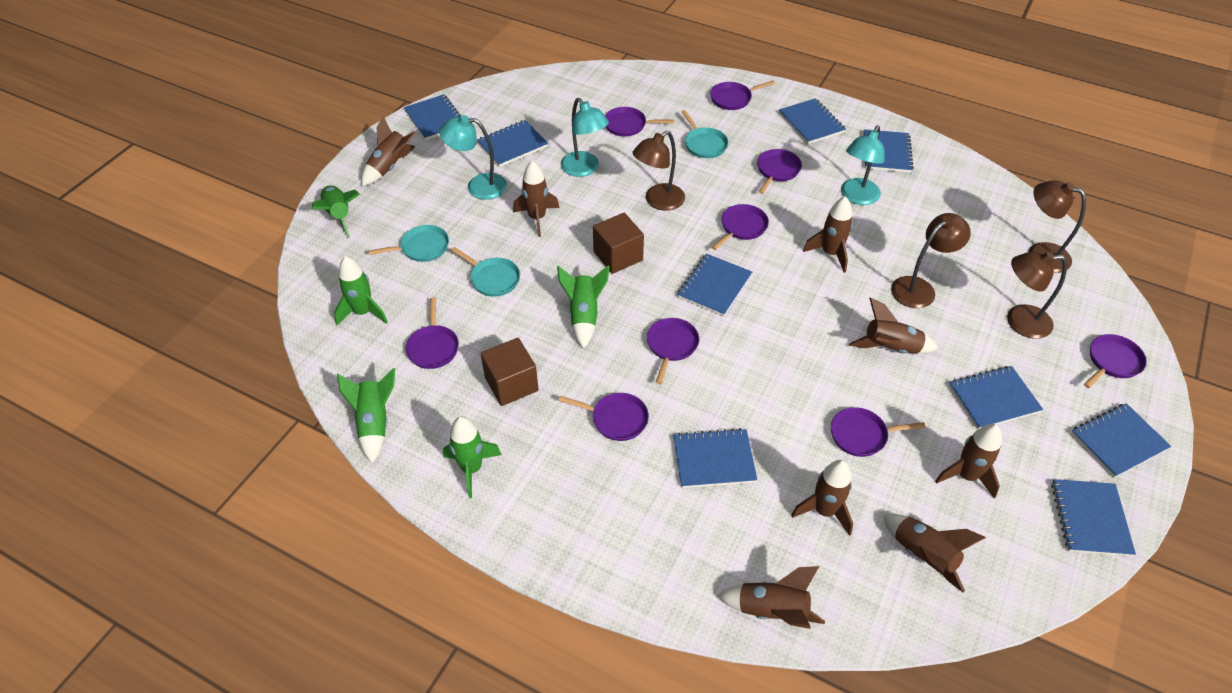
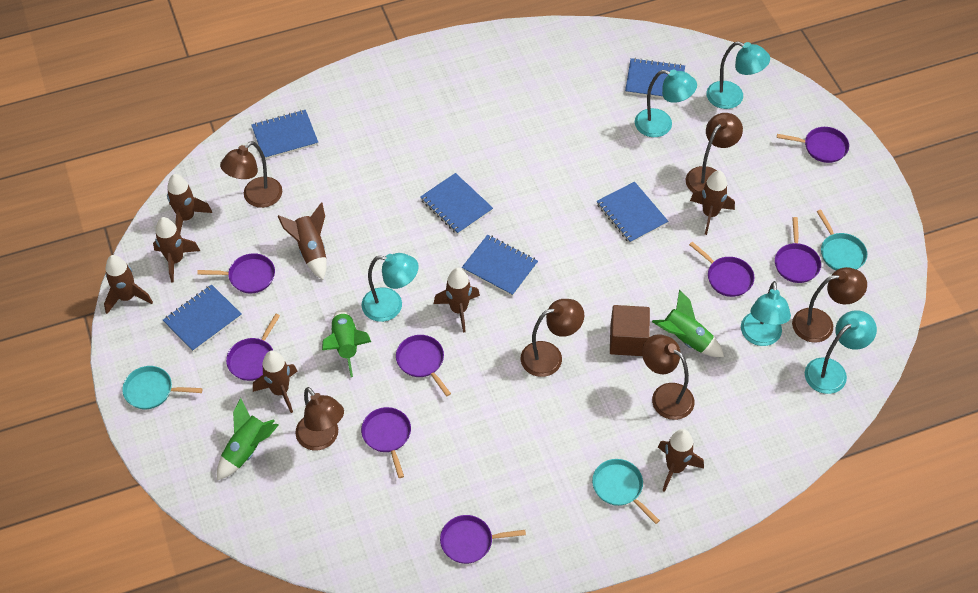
blue notebook: 9 -> 6
brown cube: 2 -> 1
brown lamp: 4 -> 6
green rocket: 5 -> 3
purple pan: 9 -> 8
turquoise lamp: 3 -> 5

